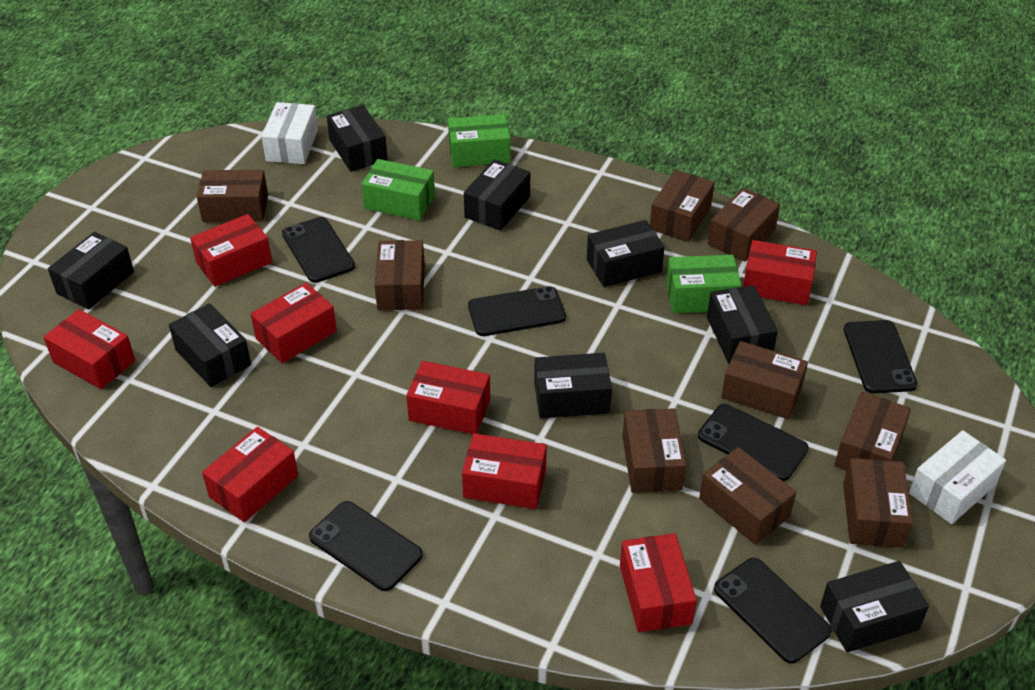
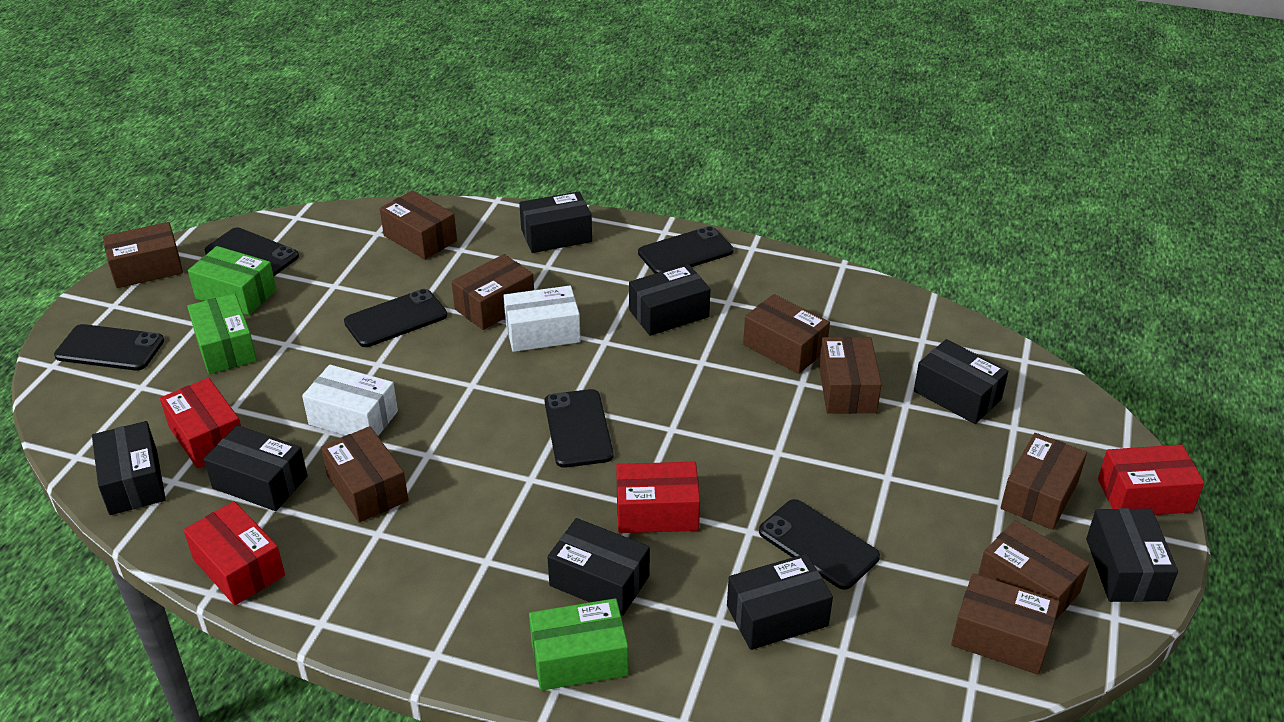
red box: 8 -> 4

